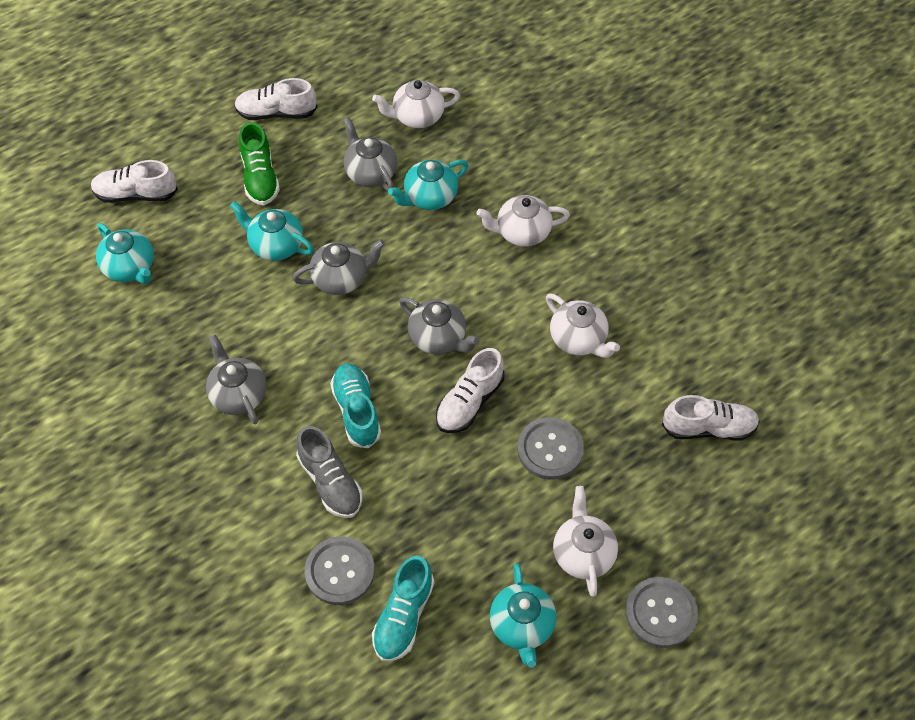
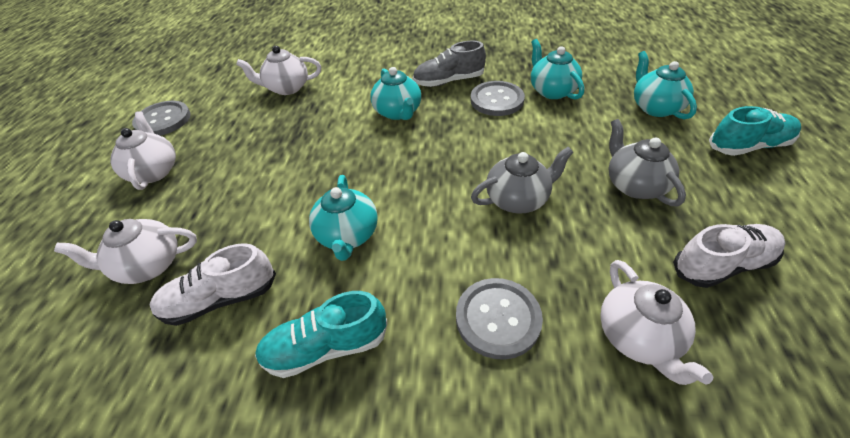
green shoe: 1 -> 0
grey teapot: 4 -> 2
white shoe: 4 -> 2

